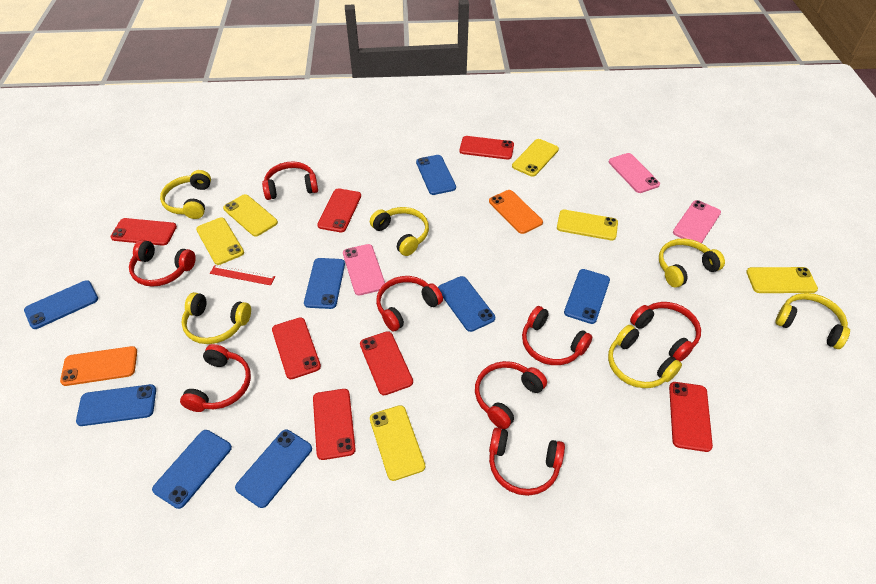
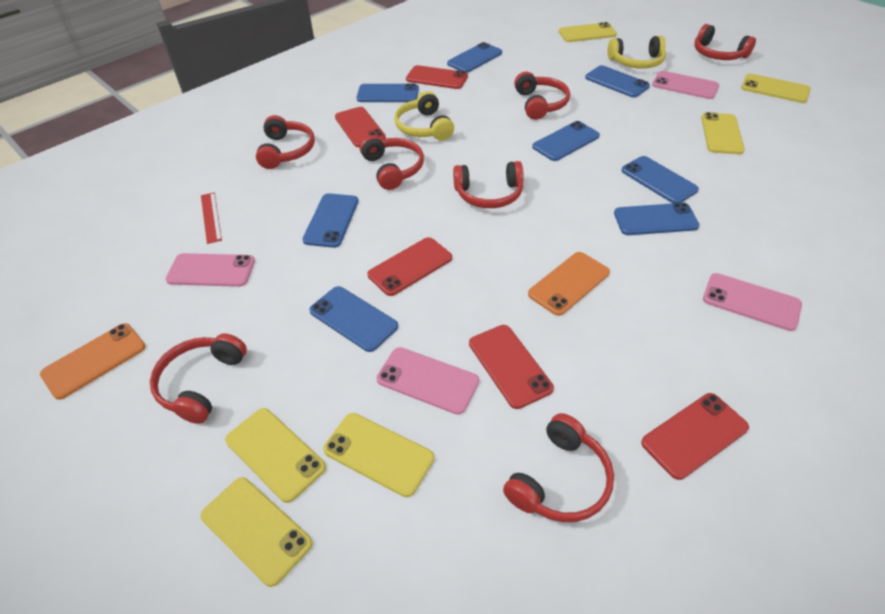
pink phone: 3 -> 4
red headphones: 8 -> 7
red phone: 7 -> 5
yellow headphones: 6 -> 2

